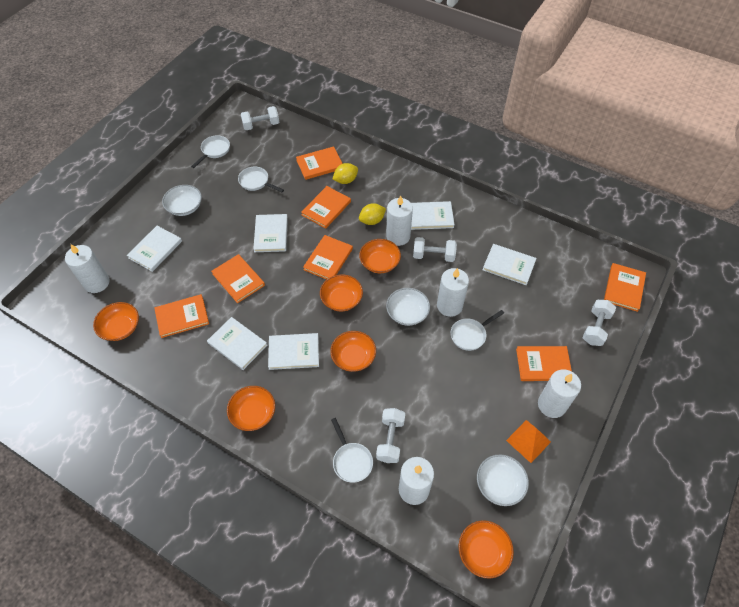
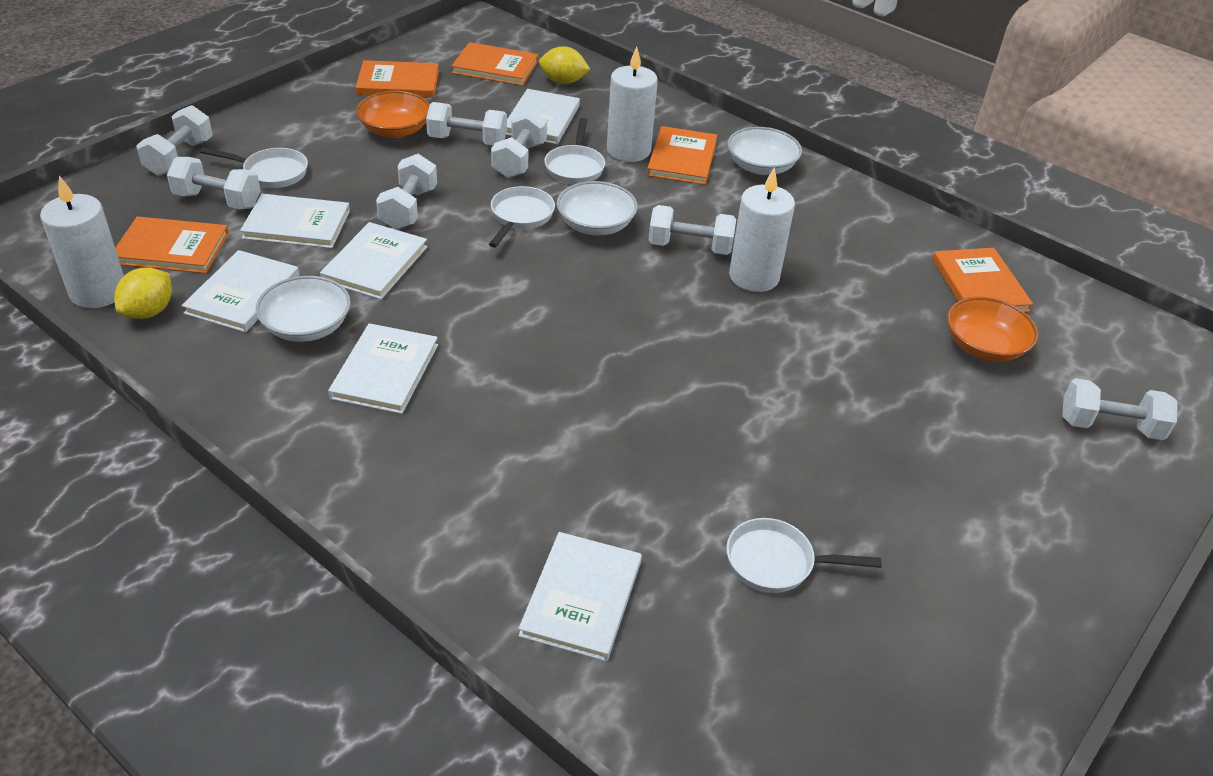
orange book: 7 -> 5
orange bowl: 6 -> 2
orange pyramid: 1 -> 0
white candle: 5 -> 3
white dumbbell: 4 -> 7

